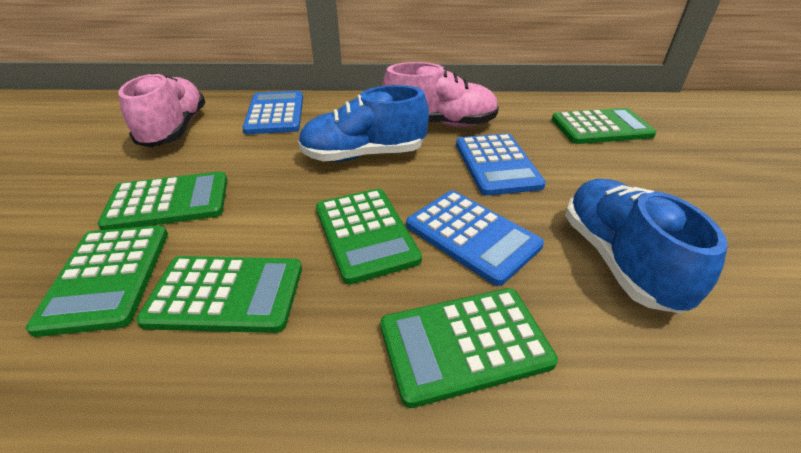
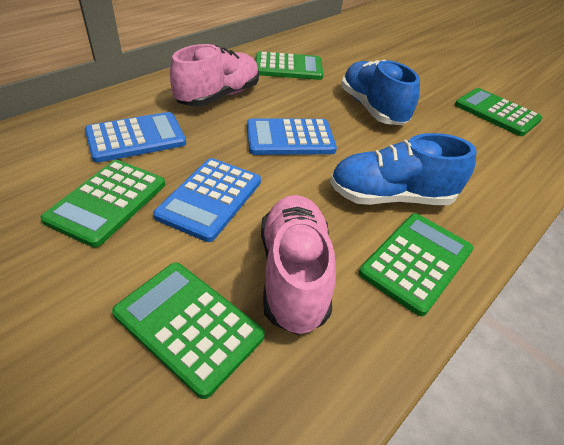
green calculator: 6 -> 5

